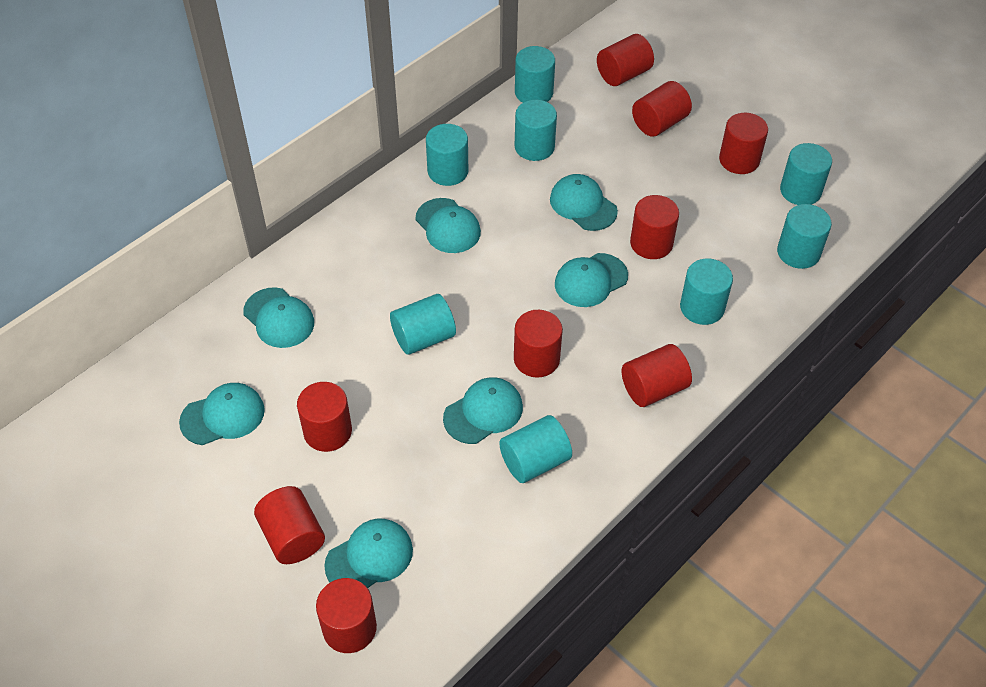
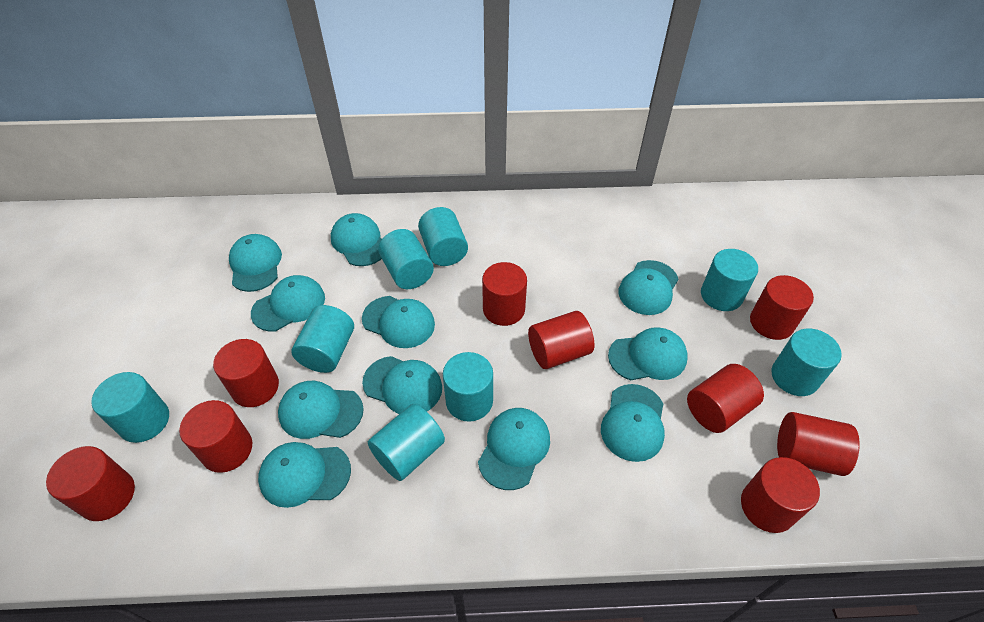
turquoise cap: 7 -> 11

